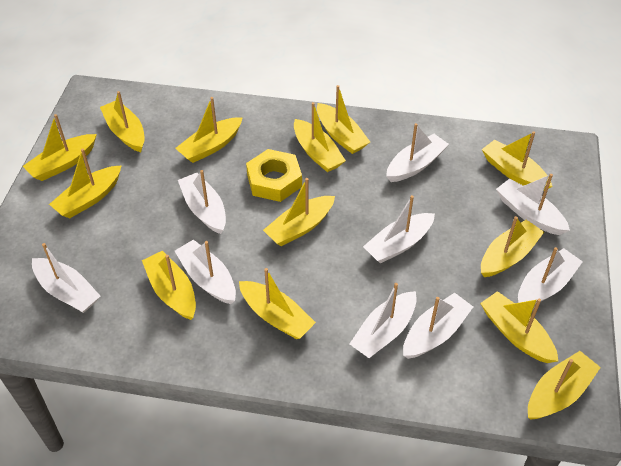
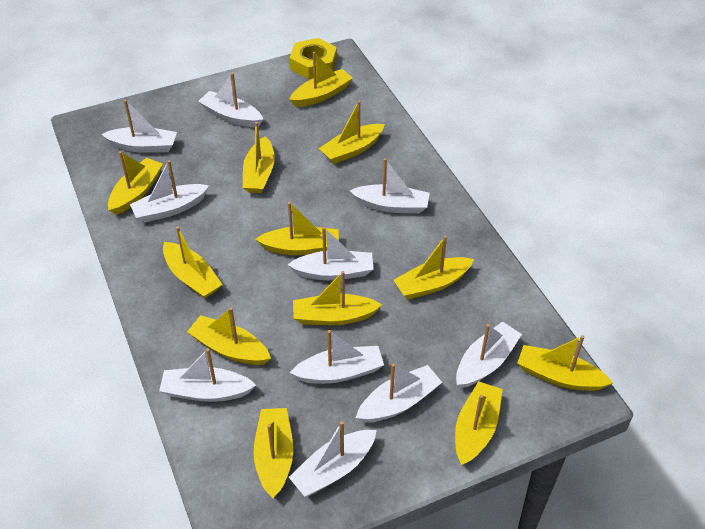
white boat: 9 -> 10
yellow boat: 13 -> 12

